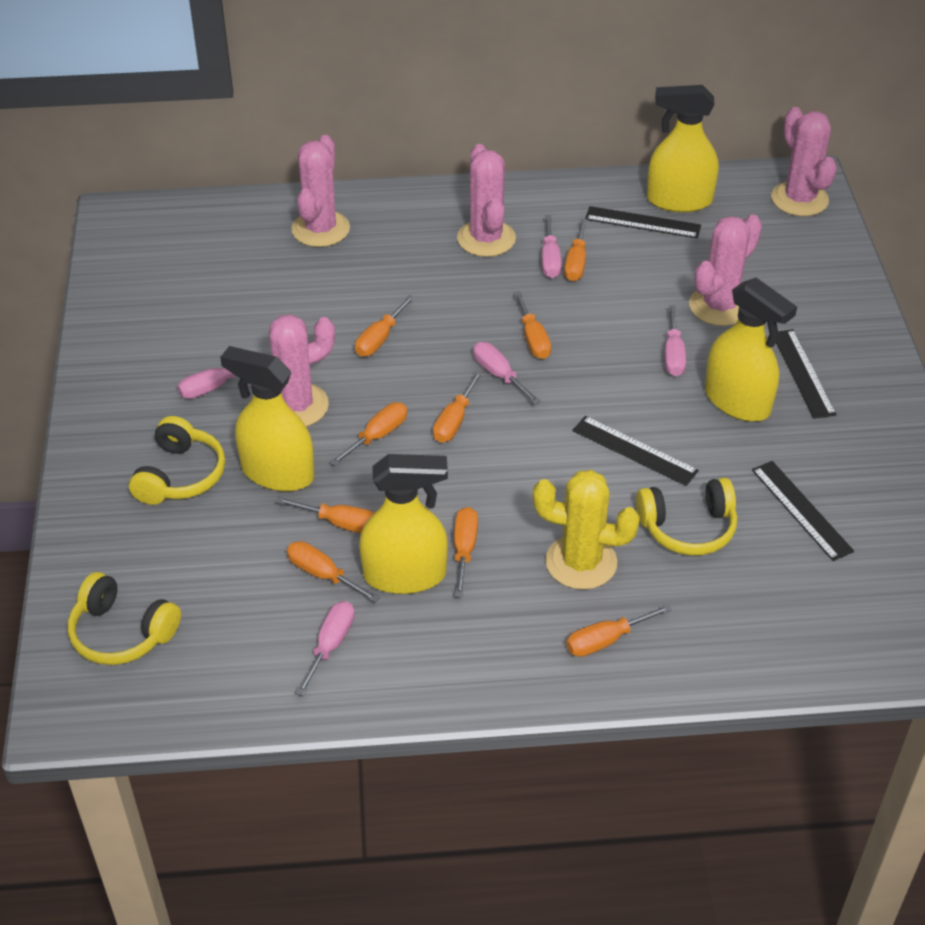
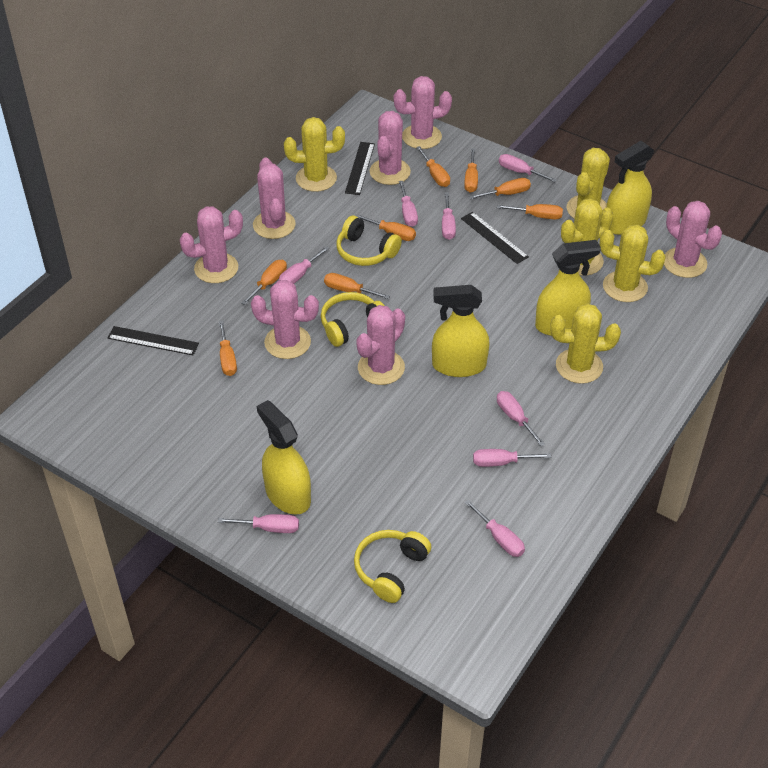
black ruler: 4 -> 3
orange screwdriver: 9 -> 8
pink cactus: 5 -> 7
pink screwdriver: 5 -> 8
yellow cactus: 1 -> 5

